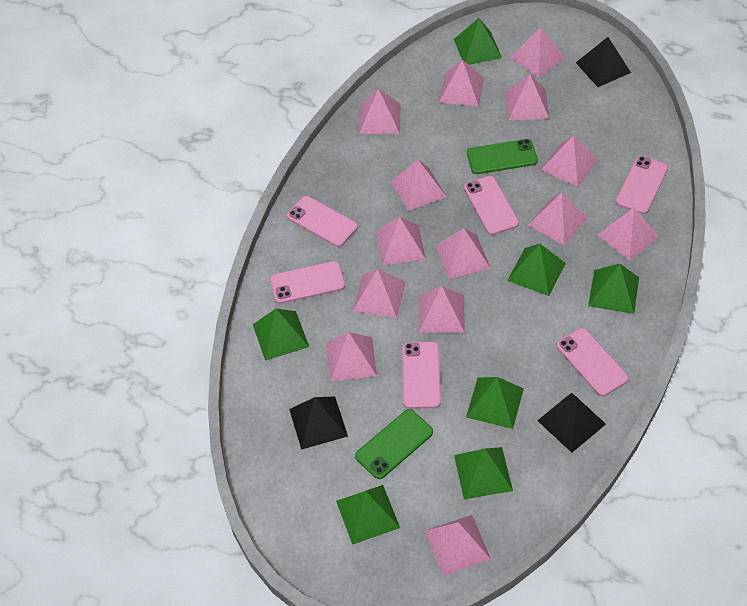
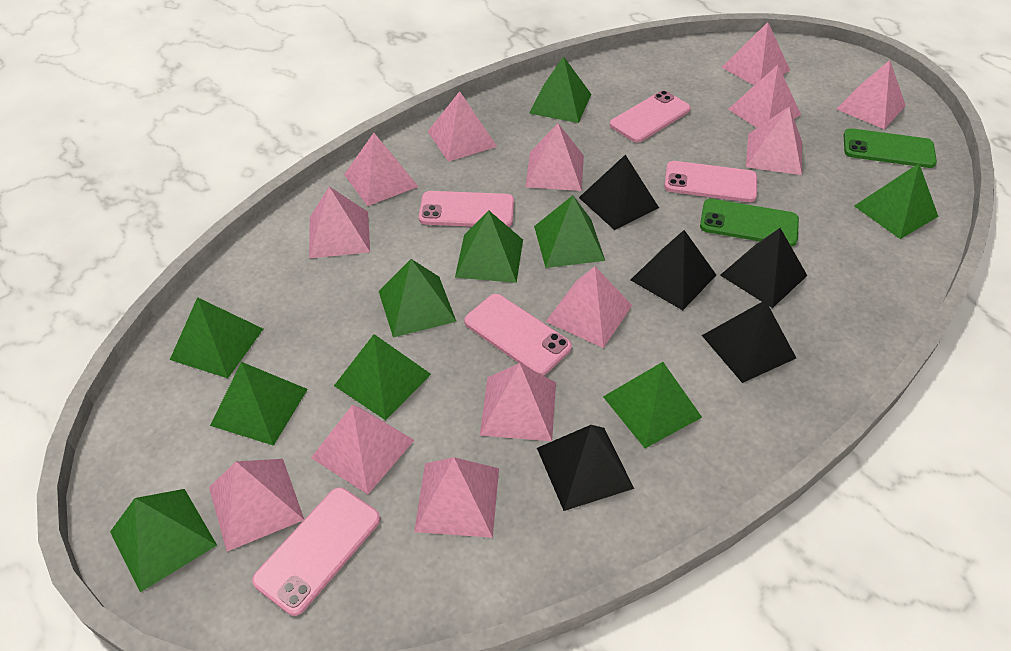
black pyramid: 3 -> 5
green pyramid: 7 -> 10
pink phone: 6 -> 5
pink pyramid: 14 -> 13

